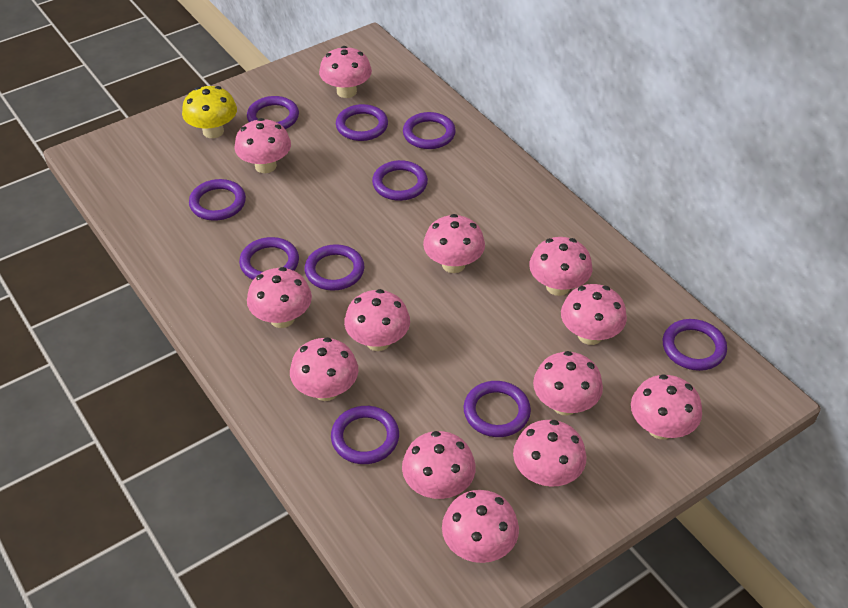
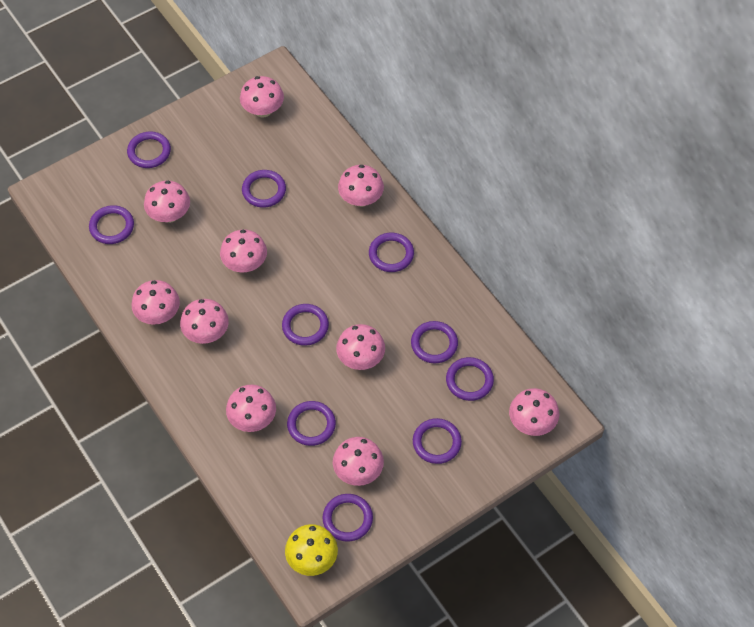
pink mushroom: 13 -> 10

